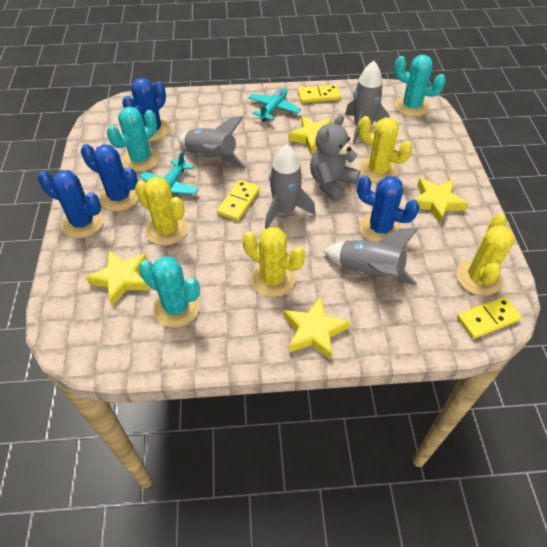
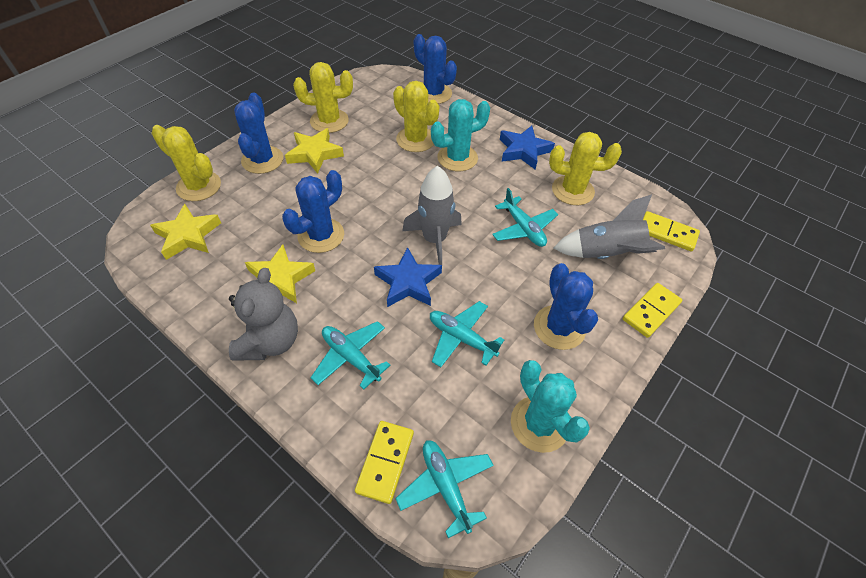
blue star: 0 -> 2
grey rocket: 4 -> 2
turquoise cactus: 3 -> 2
turquoise plane: 2 -> 4
yellow star: 4 -> 3

